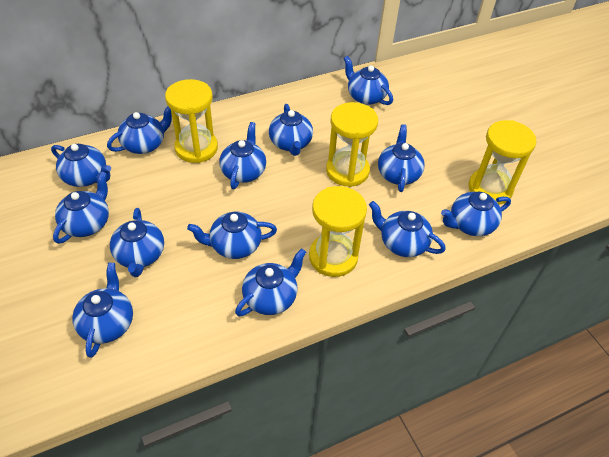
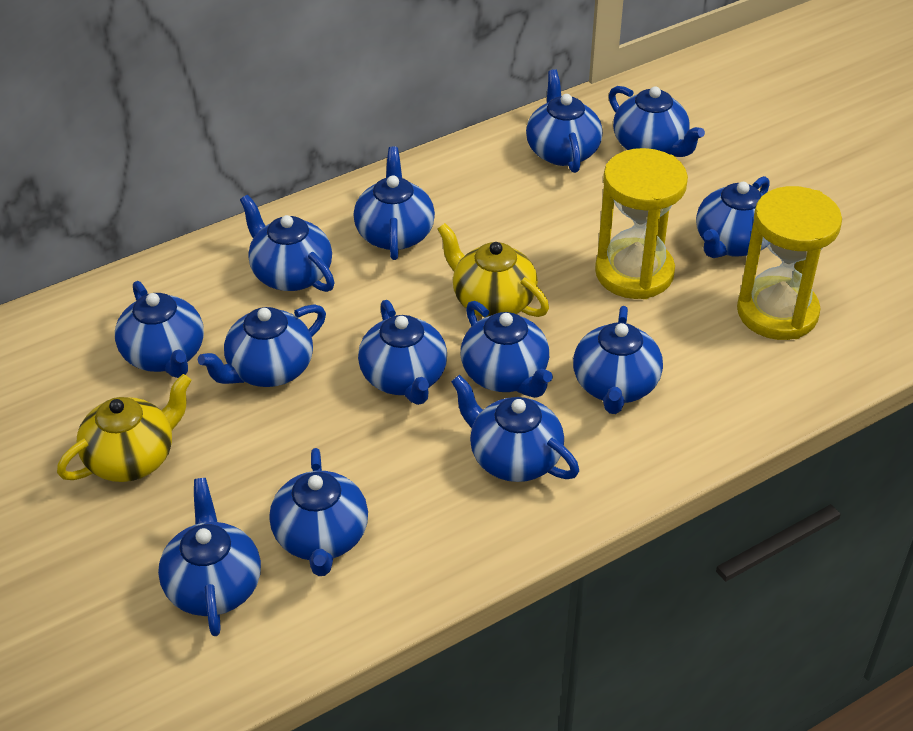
yellow hourglass: 4 -> 2
yellow teapot: 0 -> 2

